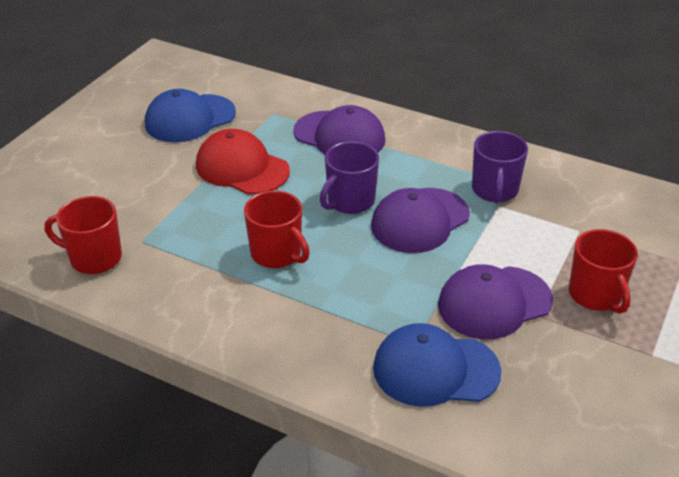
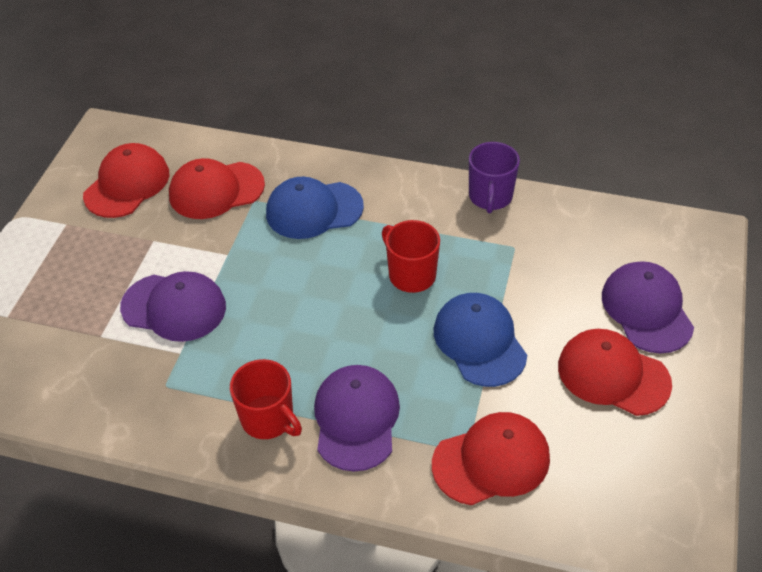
purple mug: 2 -> 1
red cap: 1 -> 4
red mug: 3 -> 2

